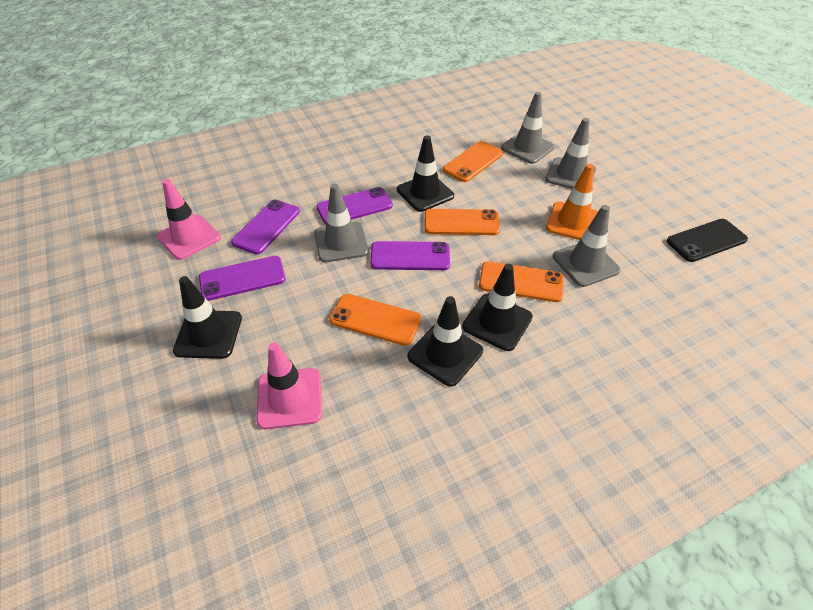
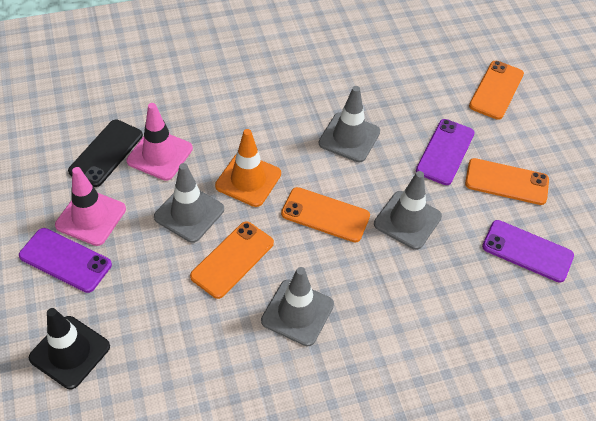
black traffic cone: 4 -> 1
purple phone: 4 -> 3

